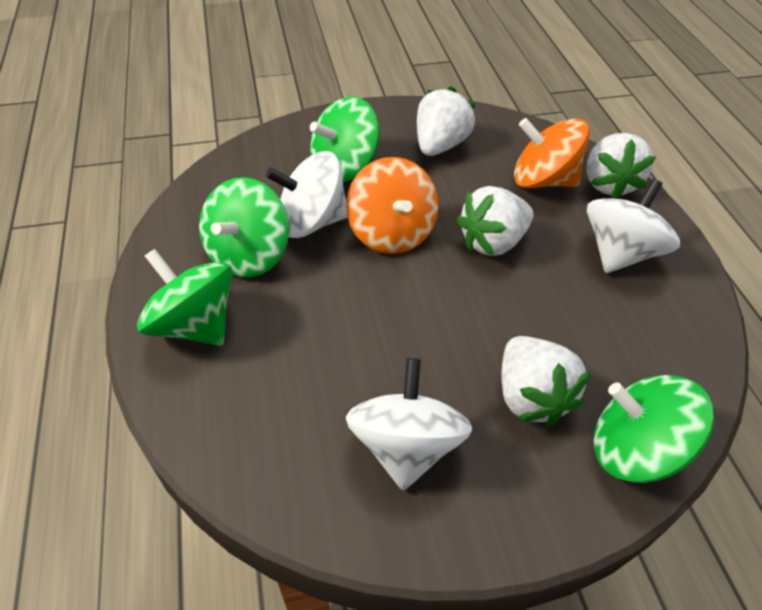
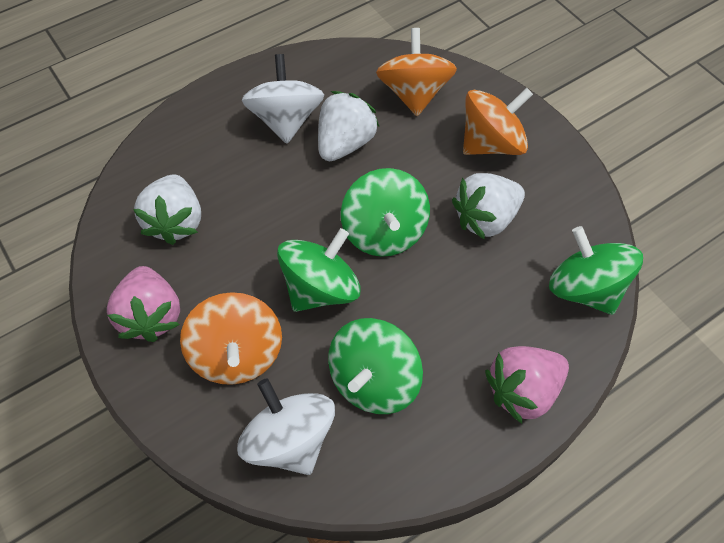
orange spinning top: 2 -> 3
pink strawberry: 0 -> 2
white spinning top: 3 -> 2
white strawberry: 4 -> 3

